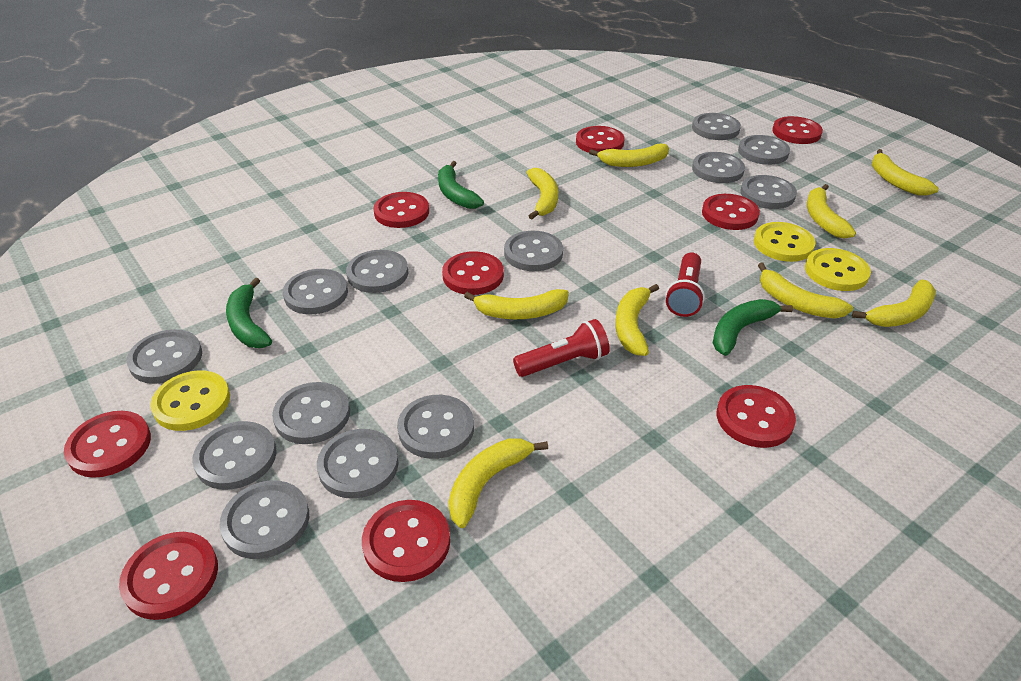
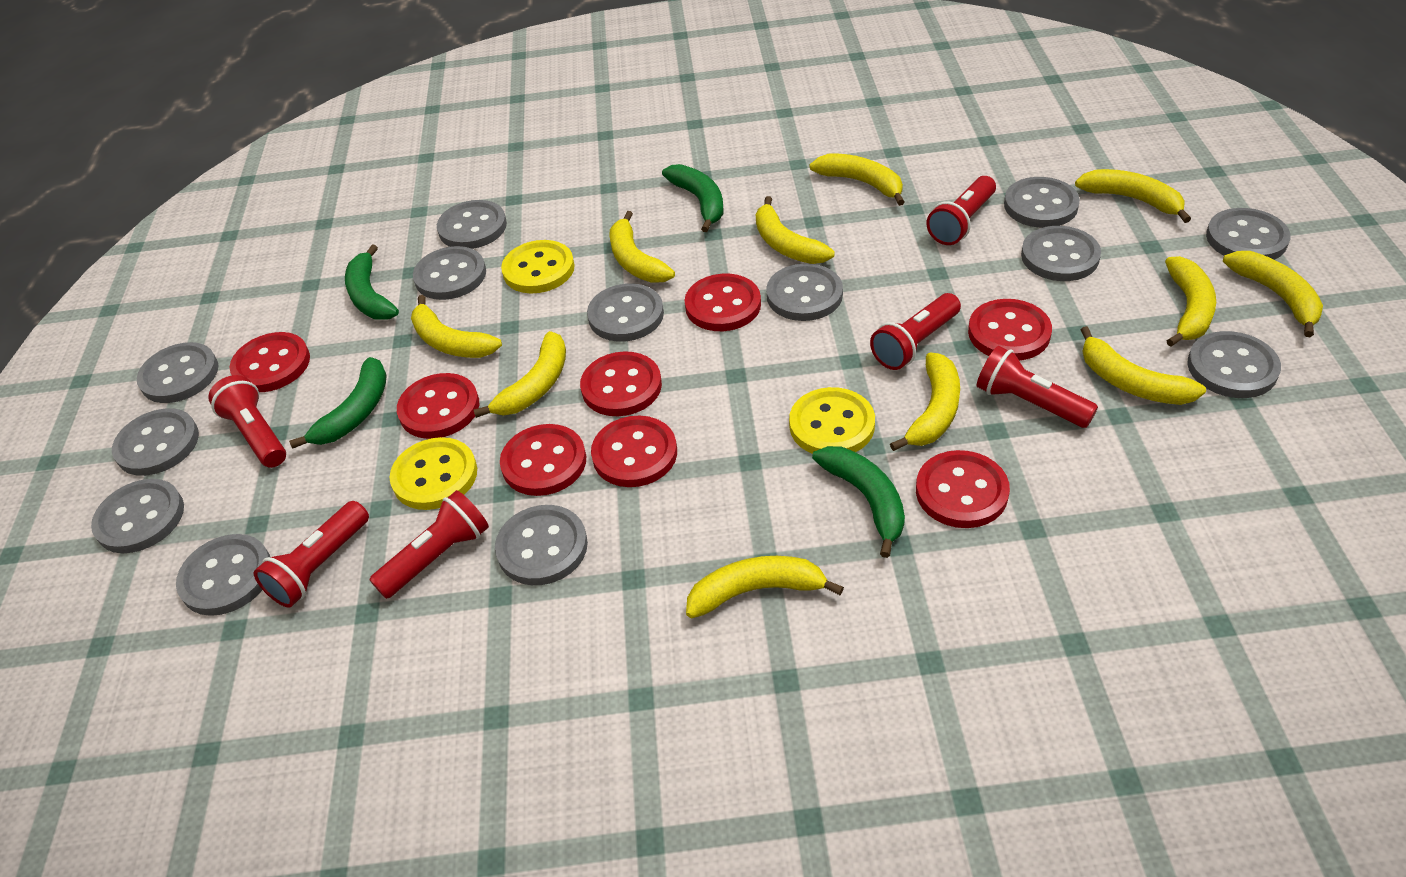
green banana: 3 -> 4
red button: 9 -> 8
red flashlight: 2 -> 6
yellow banana: 9 -> 11

